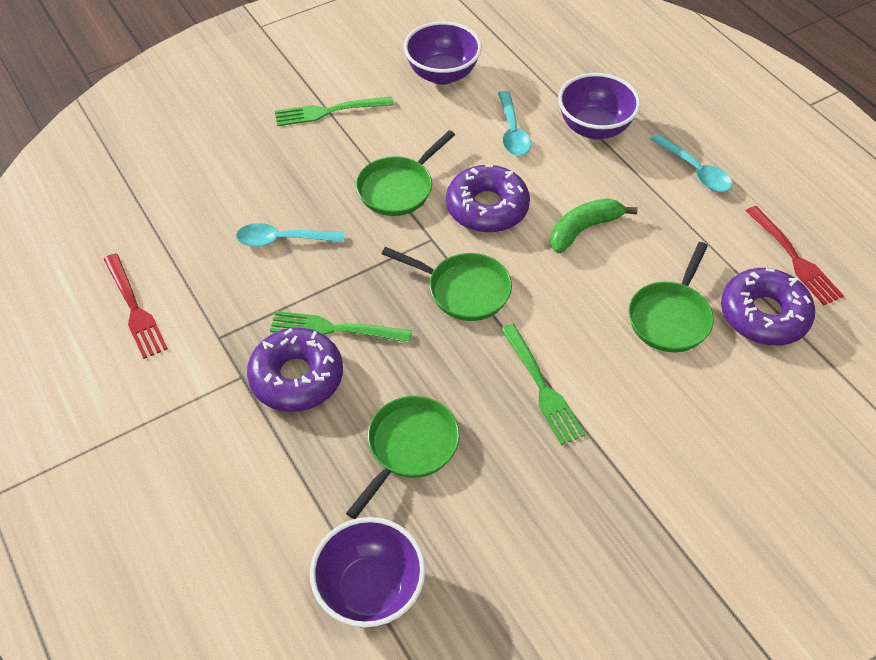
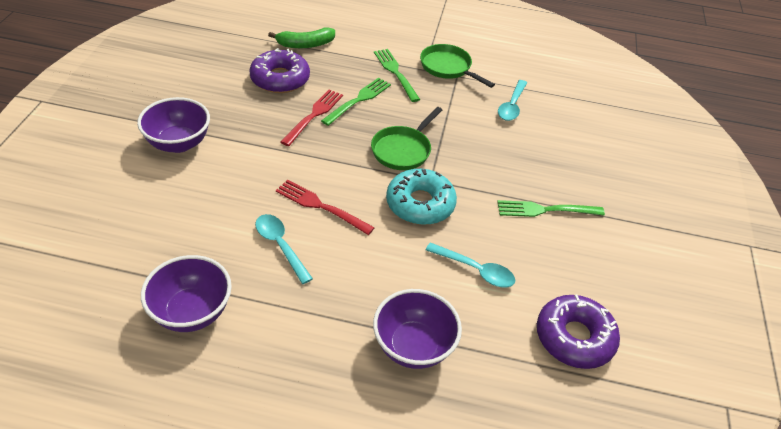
green pan: 4 -> 2
purple donut: 3 -> 2
turquoise donut: 0 -> 1

